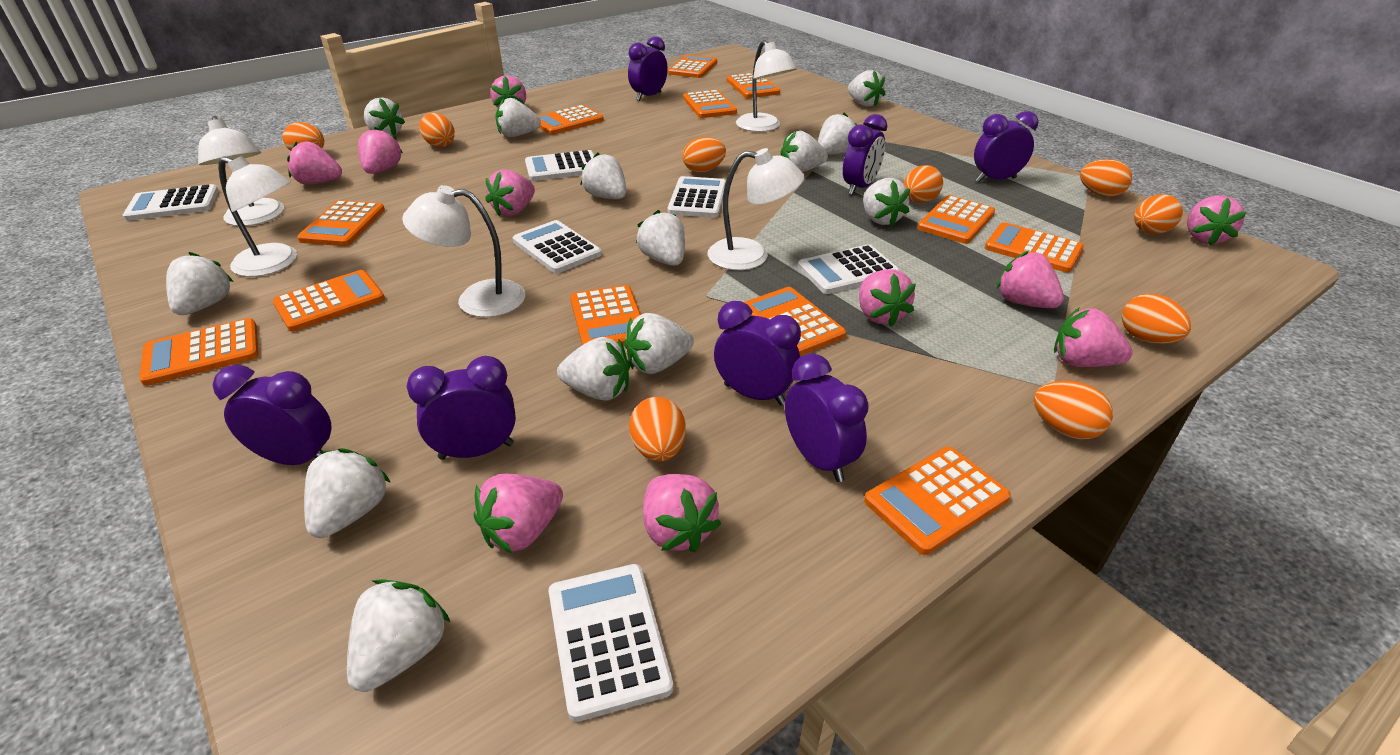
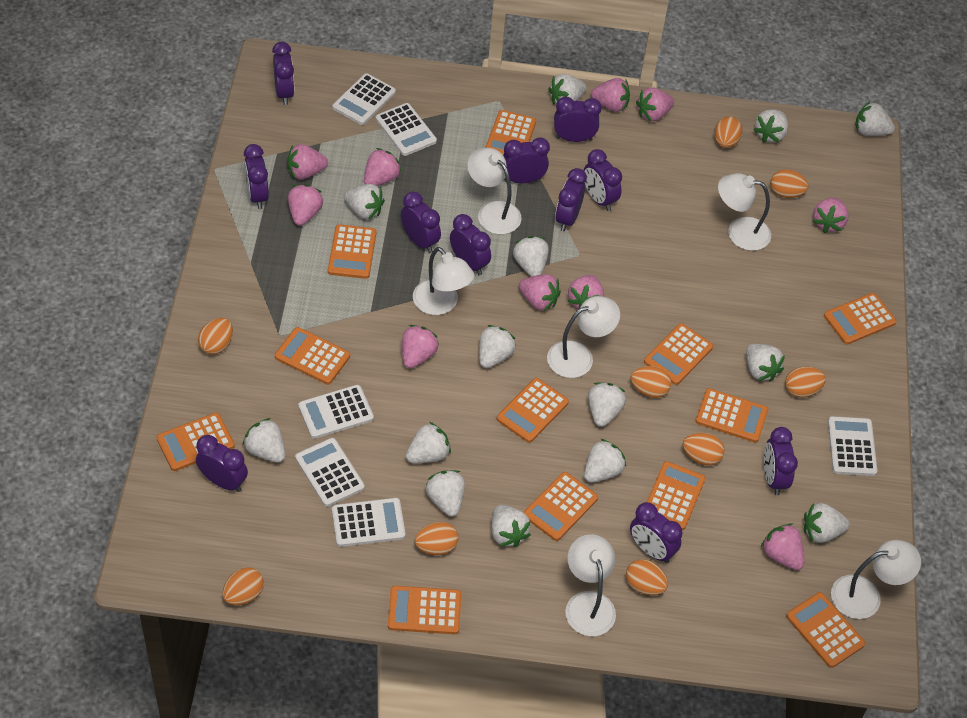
purple clock: 7 -> 11
white lamp: 5 -> 6
white strawberry: 13 -> 14

